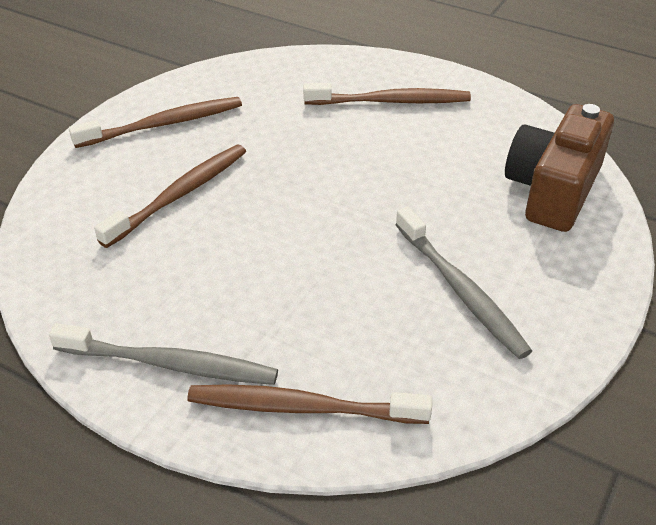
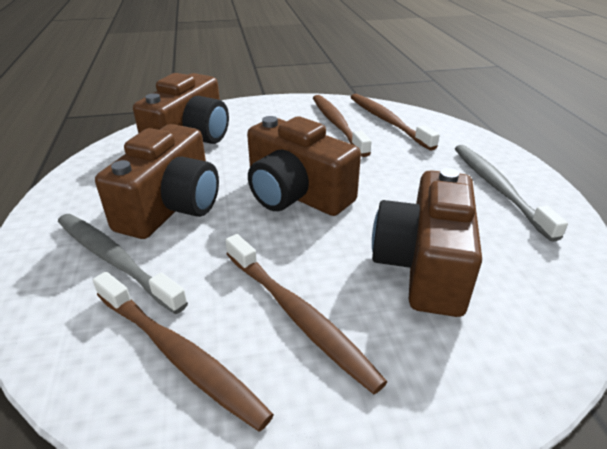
brown camera: 1 -> 4

